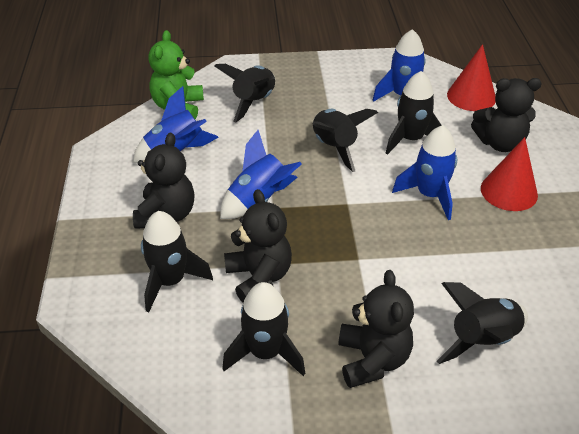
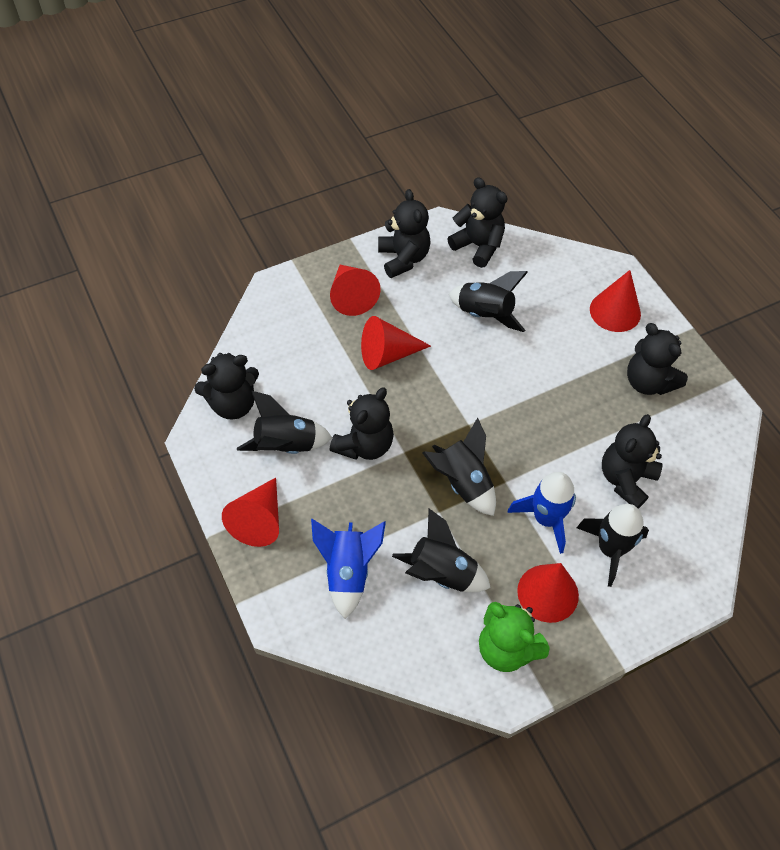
black rocket: 6 -> 5
black teddy bear: 4 -> 6
blue rocket: 4 -> 2
red cone: 2 -> 5

